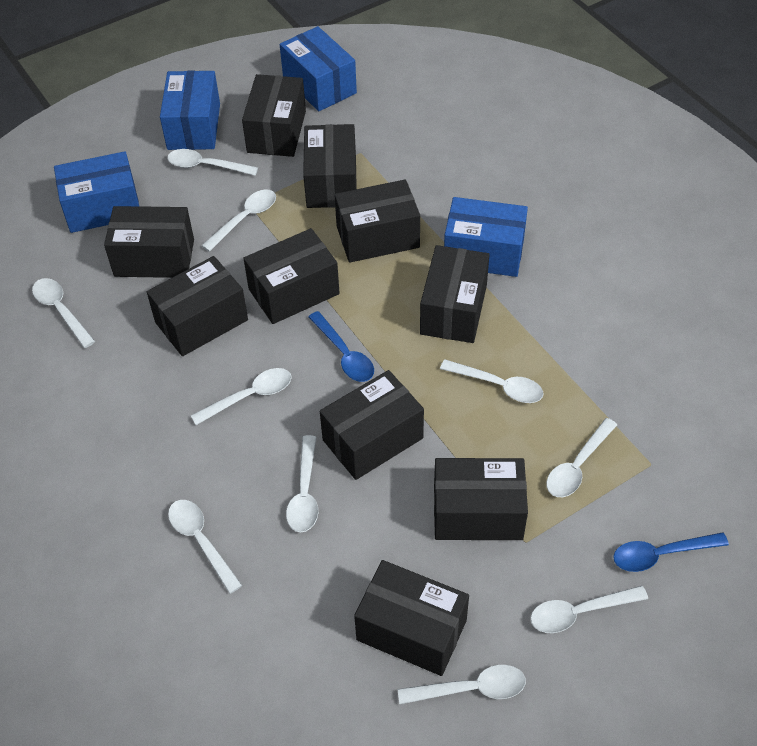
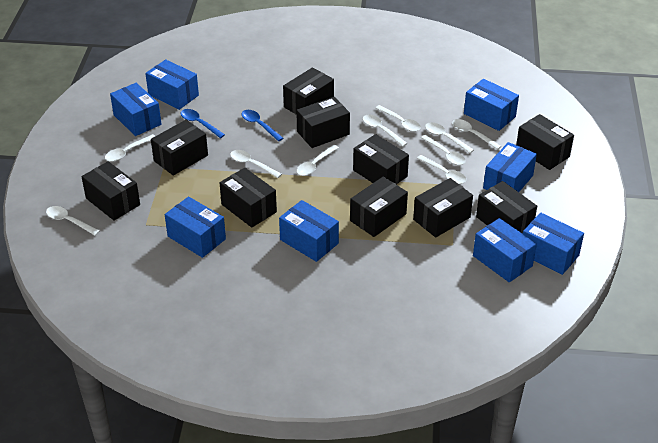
blue box: 4 -> 8

